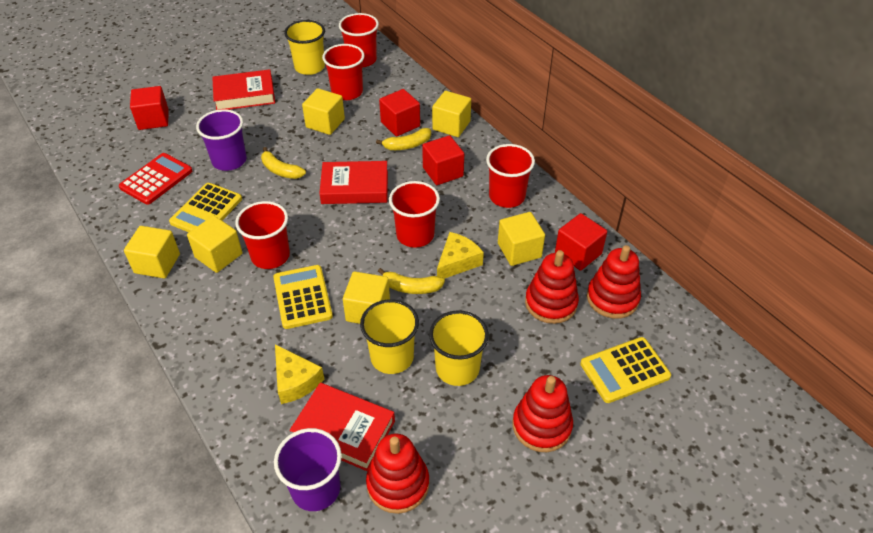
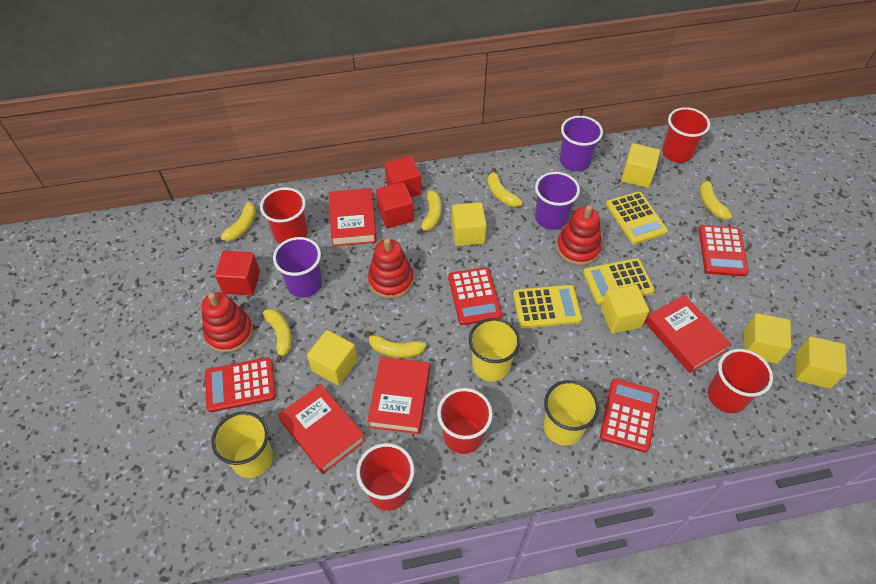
purple cup: 2 -> 3
red book: 3 -> 4
red calculator: 1 -> 4
red cube: 4 -> 3
red stacking toy: 4 -> 3
yellow banana: 3 -> 6
yellow cheese: 2 -> 0

